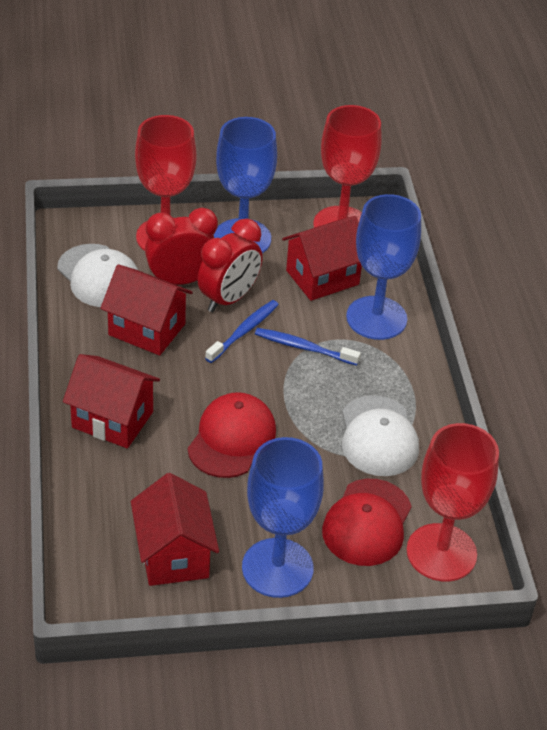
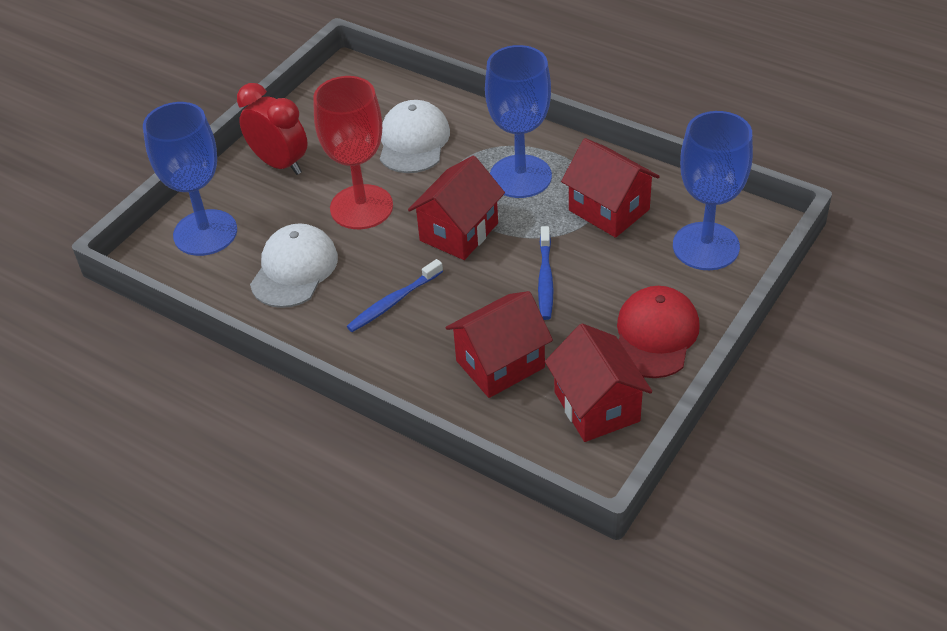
red cap: 2 -> 1
red clock: 2 -> 1
red goblet: 3 -> 1

